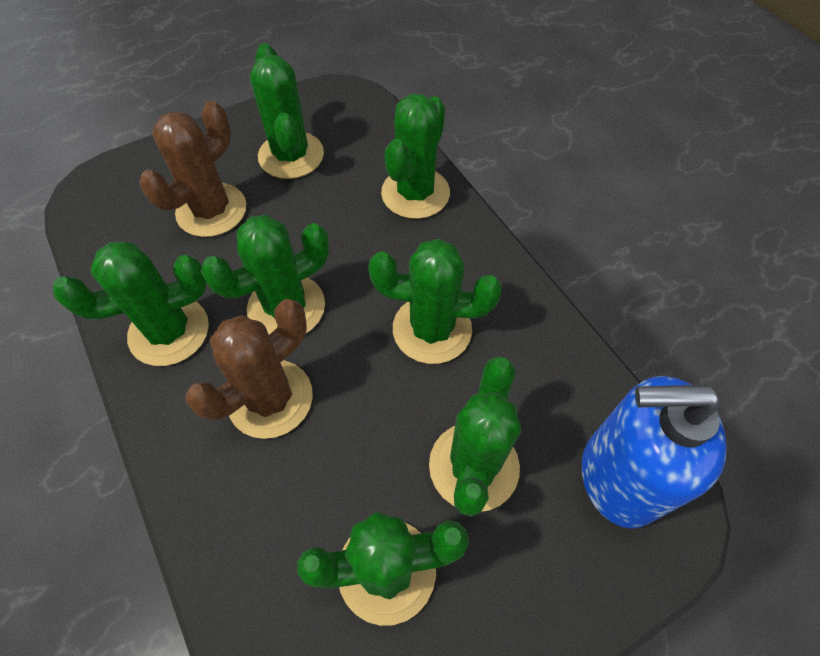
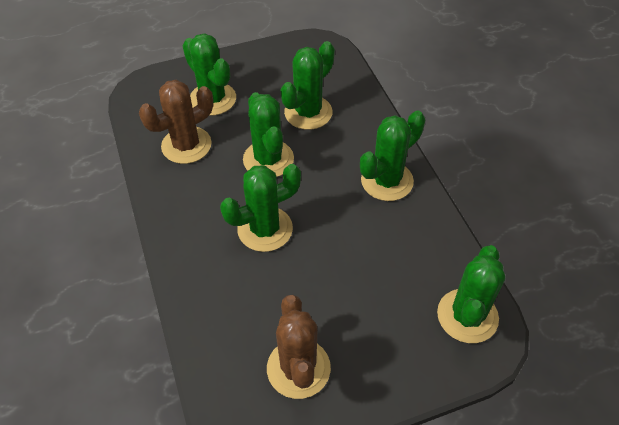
blue soap dispenser: 1 -> 0
green cactus: 7 -> 6

